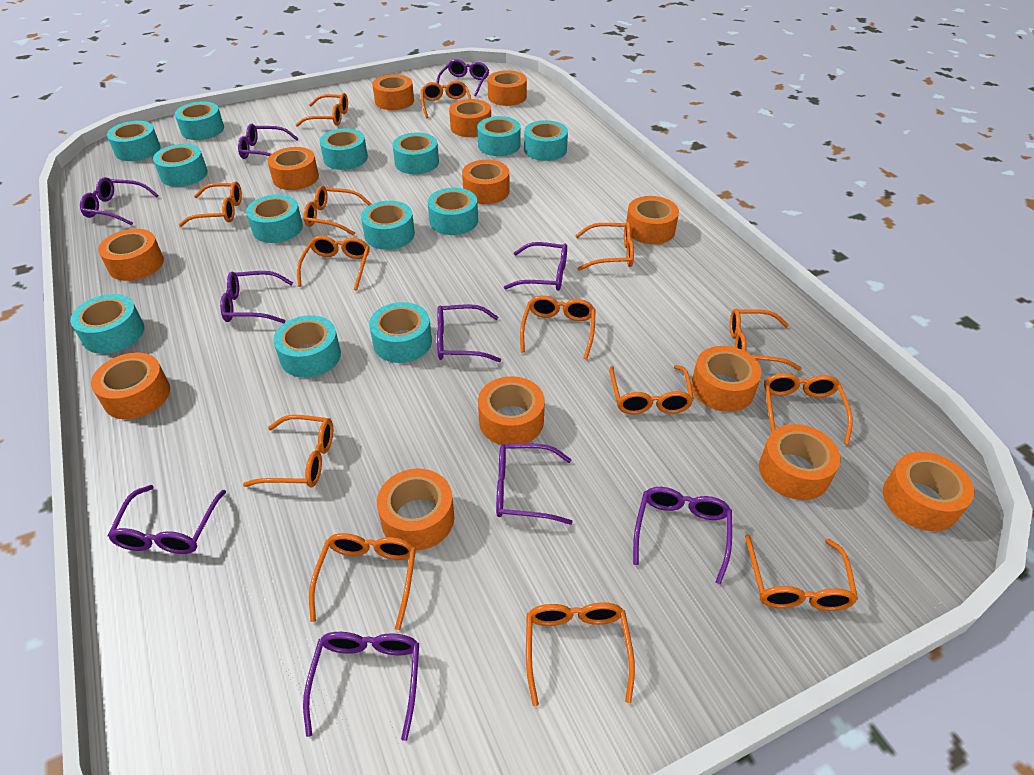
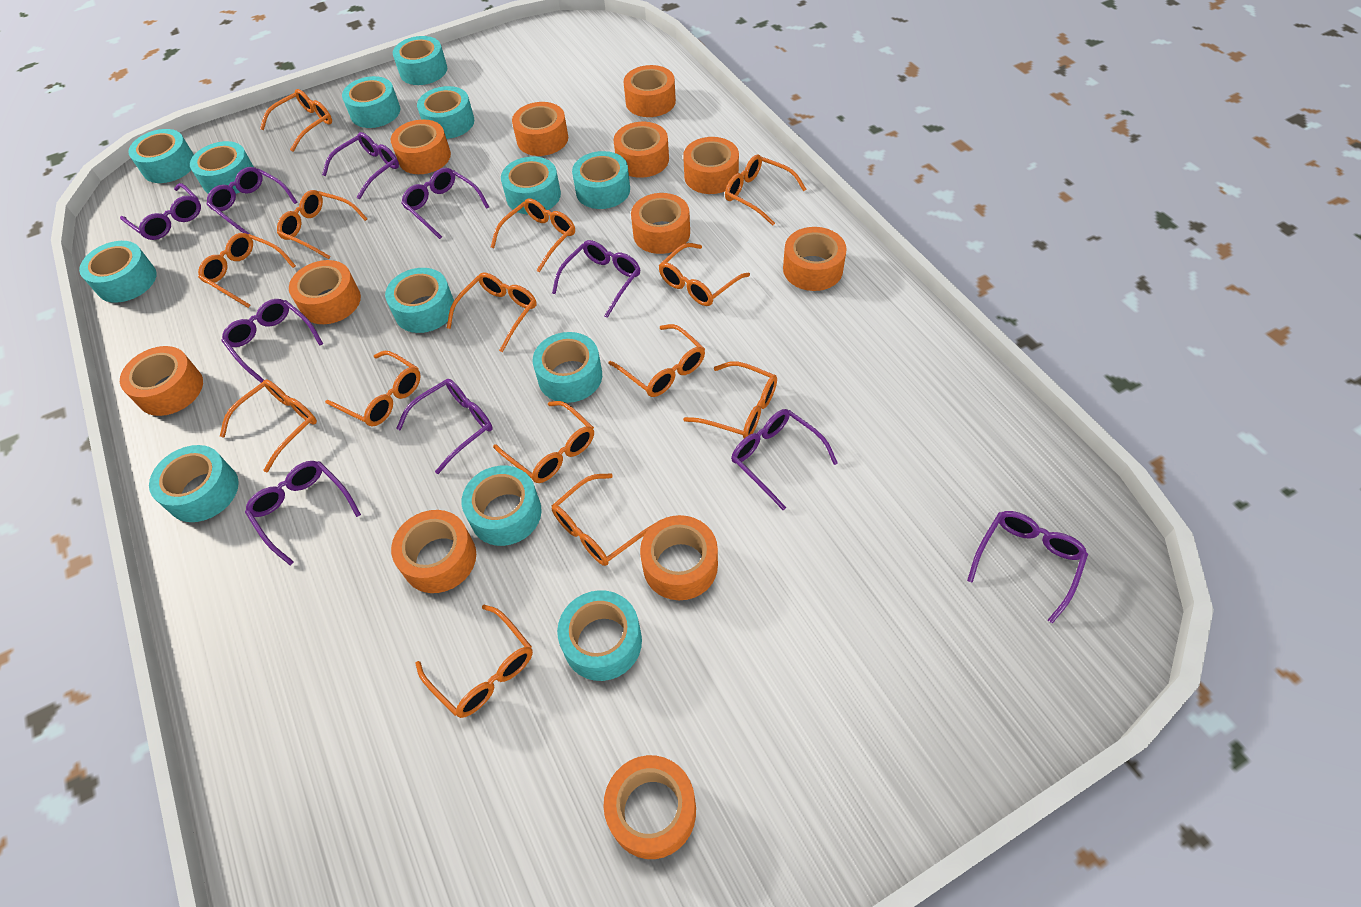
orange tape: 13 -> 12

